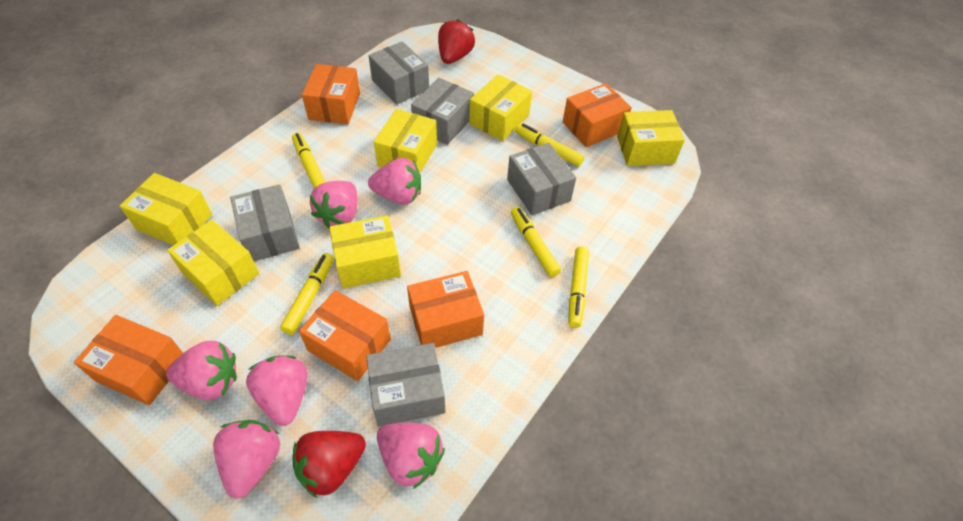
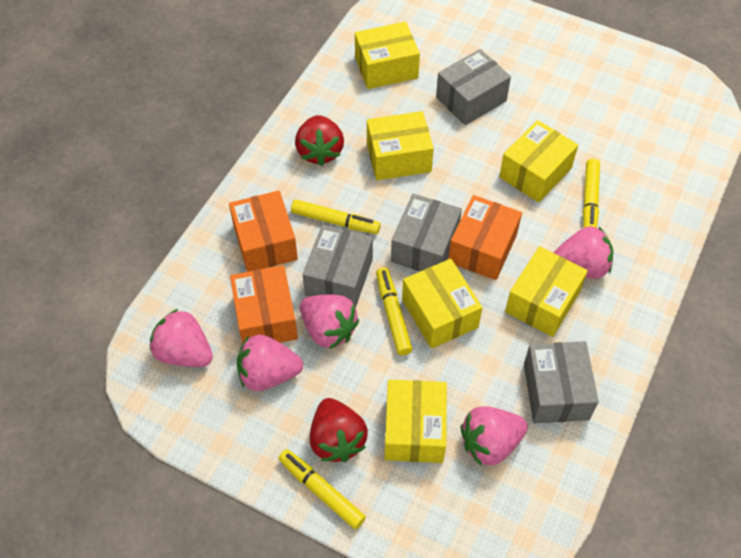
grey box: 5 -> 4
orange box: 5 -> 3
pink strawberry: 6 -> 5
yellow marker: 5 -> 4

